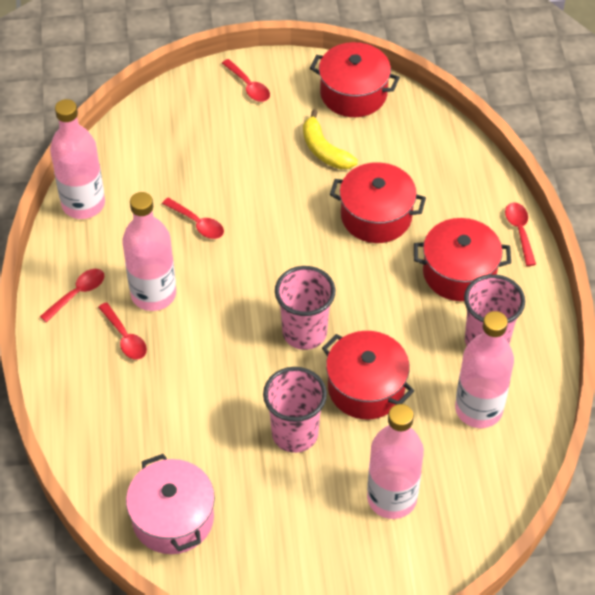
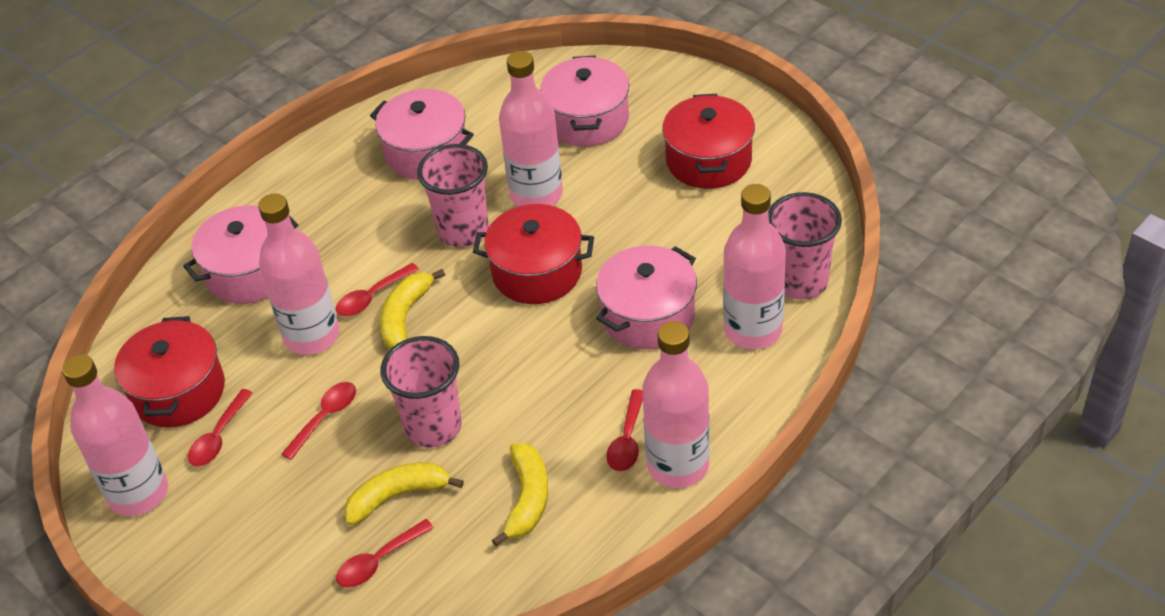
pink bottle: 4 -> 5
pink pot: 1 -> 4
red pot: 4 -> 3
yellow banana: 1 -> 3

